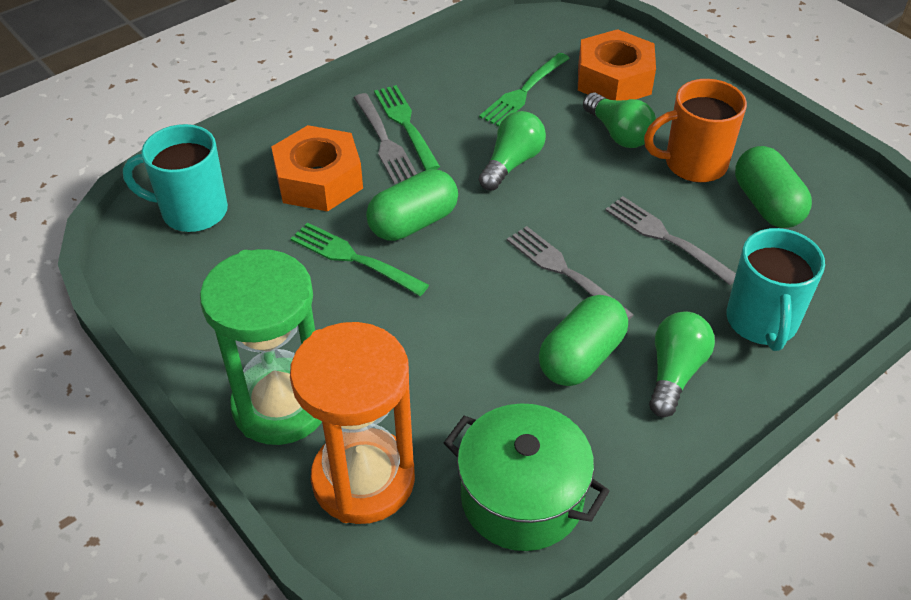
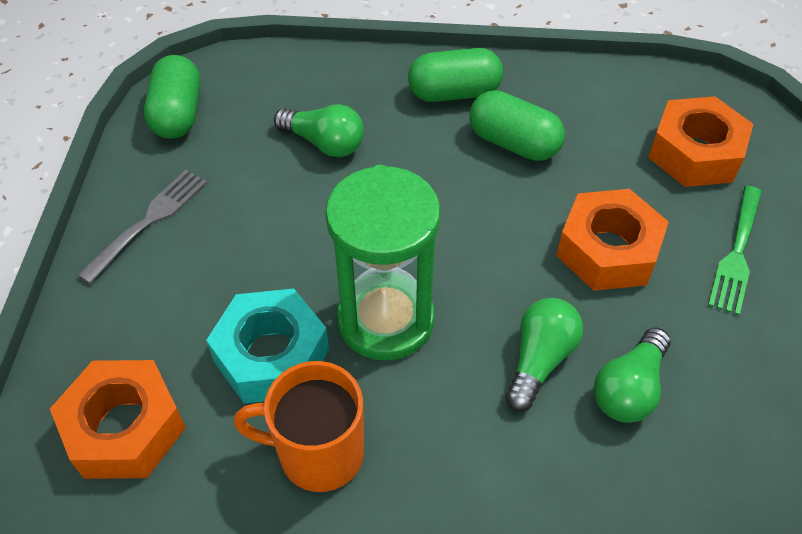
green fork: 3 -> 1
green pot: 1 -> 0
grey fork: 3 -> 1
orange hourglass: 1 -> 0
orange nut: 2 -> 3
turquoise mug: 2 -> 0
turquoise nut: 0 -> 1

